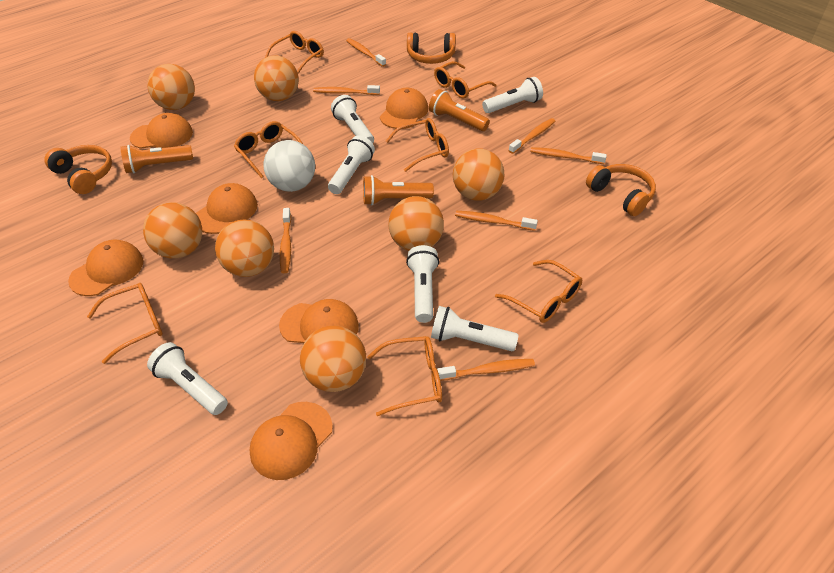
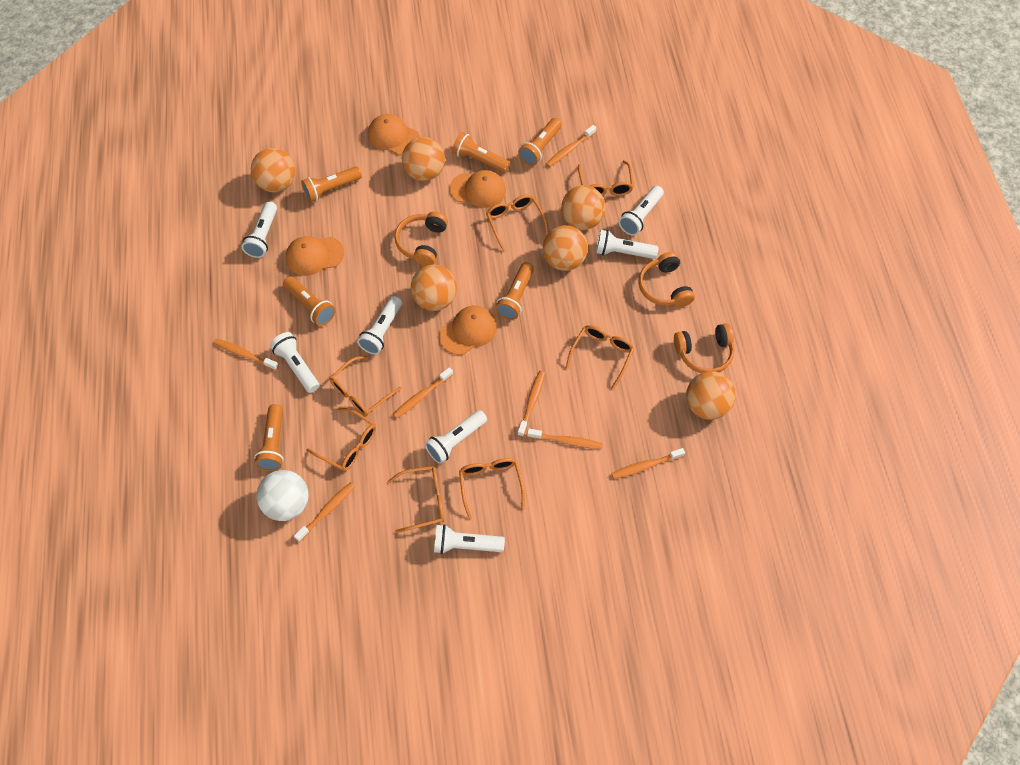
orange ball: 7 -> 6
orange cap: 6 -> 4
orange flashlight: 3 -> 6
white flashlight: 6 -> 7

